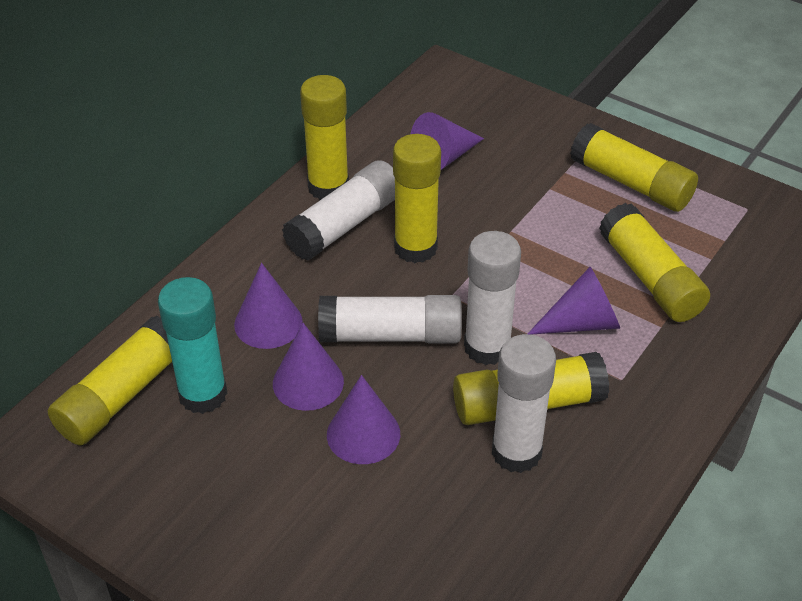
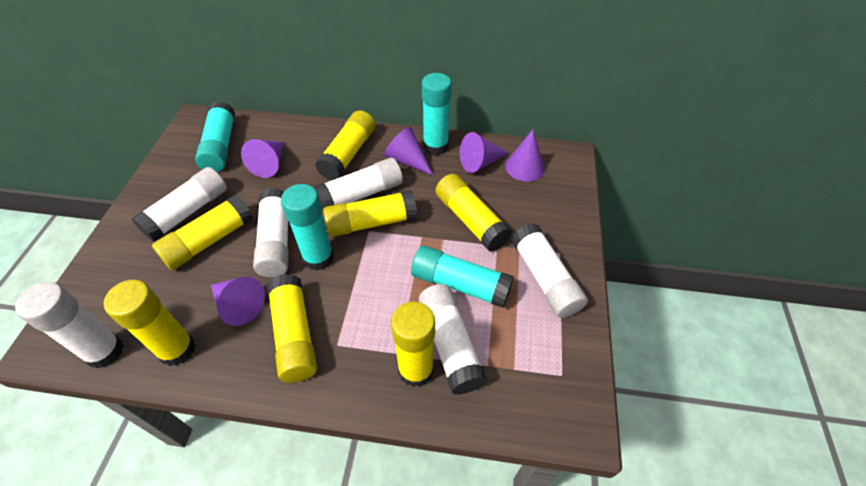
turquoise glue stick: 1 -> 4
white glue stick: 4 -> 6
yellow glue stick: 6 -> 7

